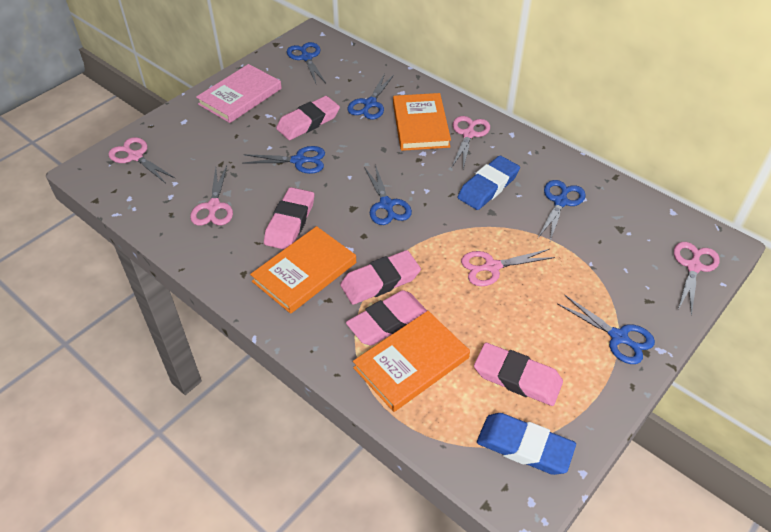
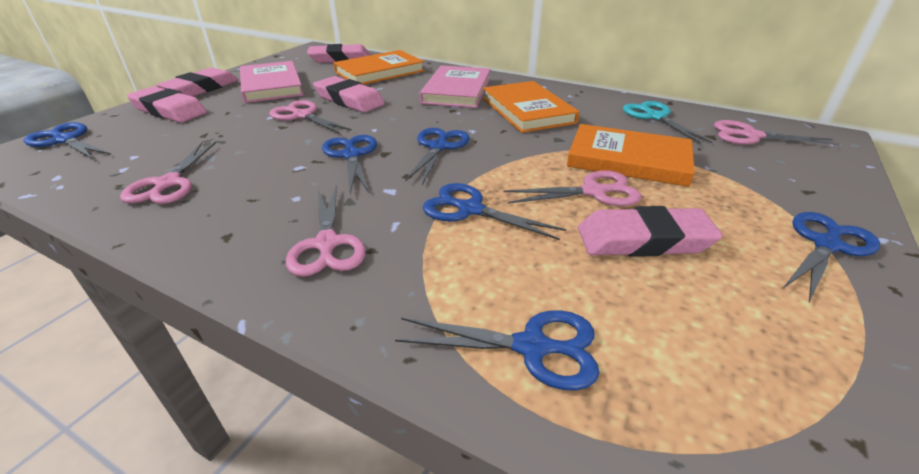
blue eraser: 2 -> 0
pink book: 1 -> 2
turquoise scissors: 0 -> 1

